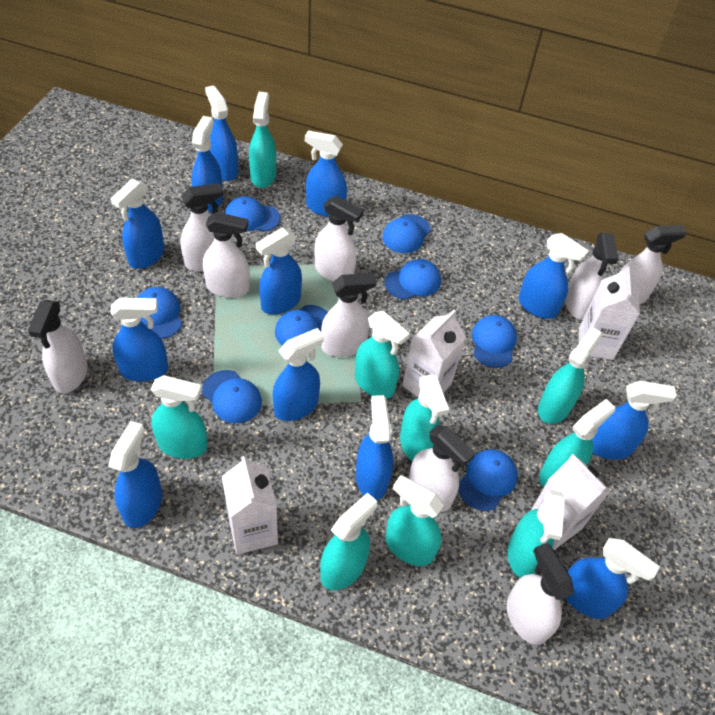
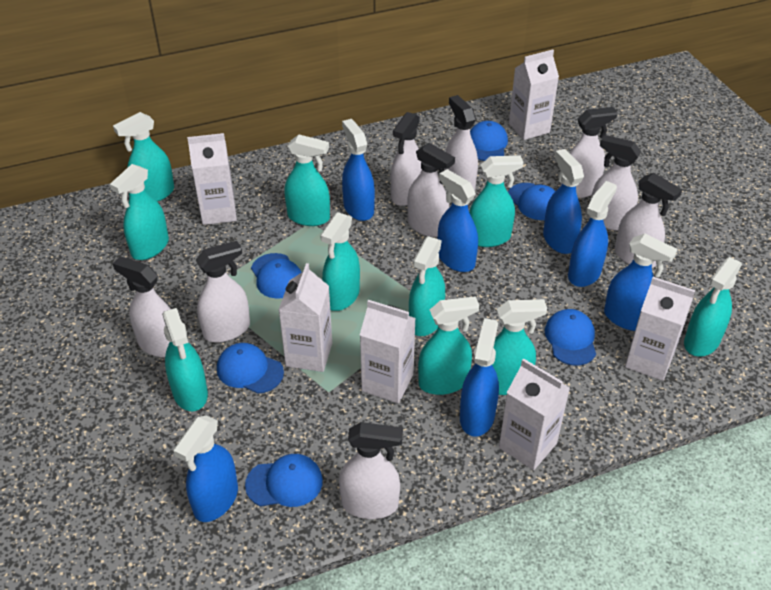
blue cap: 8 -> 6
blue spray bottle: 12 -> 7
turquoise spray bottle: 9 -> 10
white carton: 4 -> 6

